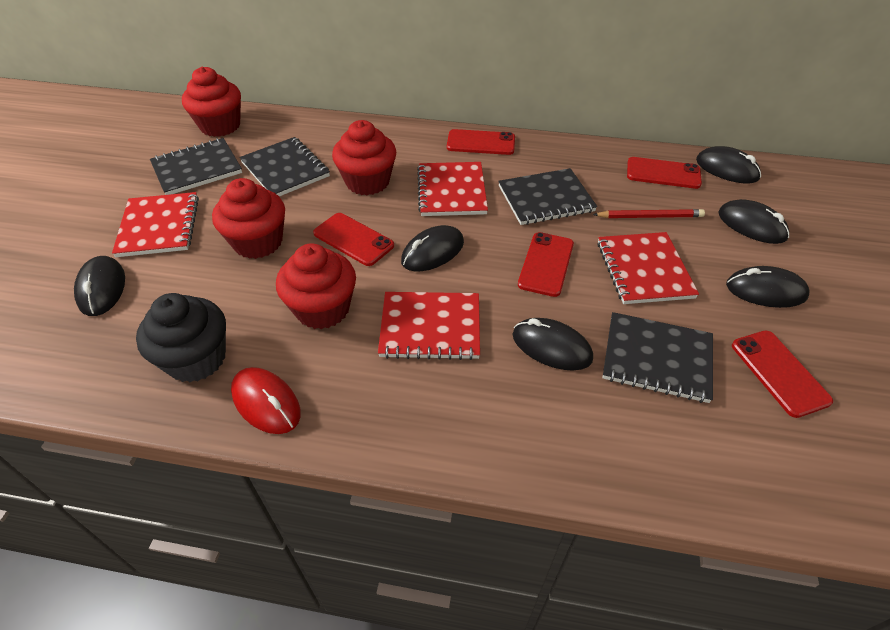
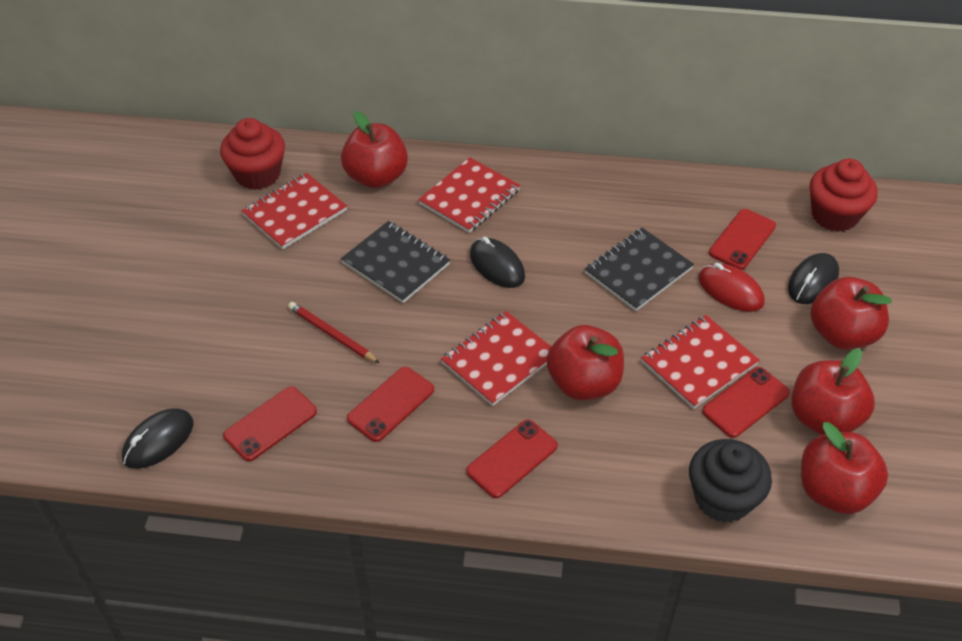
black mouse: 6 -> 3
black notebook: 4 -> 2
red apple: 0 -> 5
red cupcake: 4 -> 2

